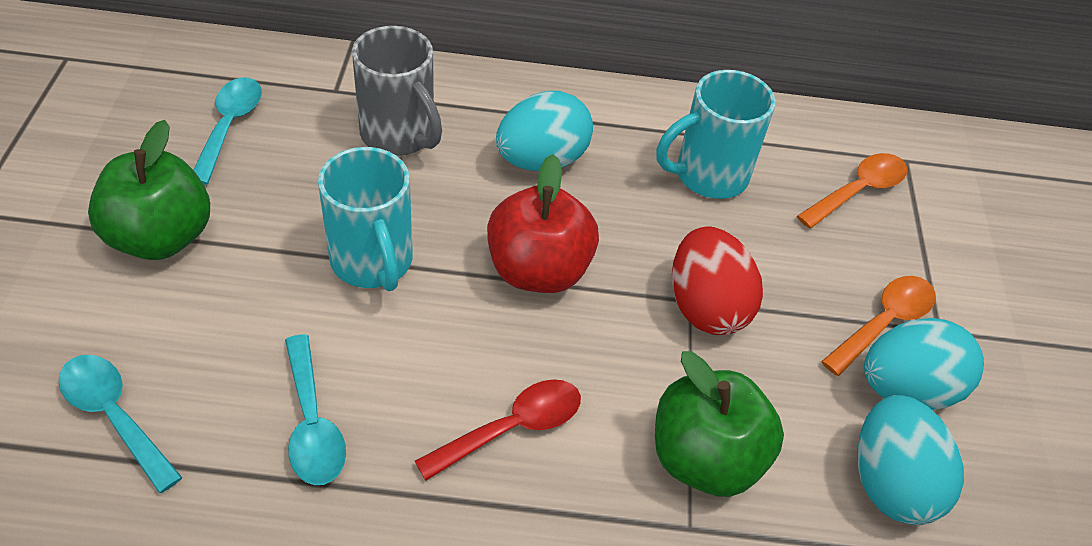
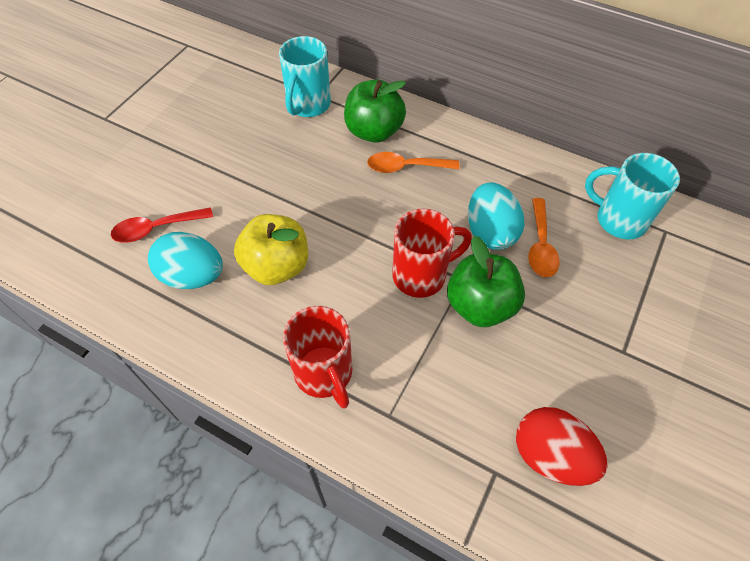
grey mug: 1 -> 0
red apple: 1 -> 0
red mug: 0 -> 2
turquoise egg: 3 -> 2
turquoise spoon: 3 -> 0
yellow apple: 0 -> 1

